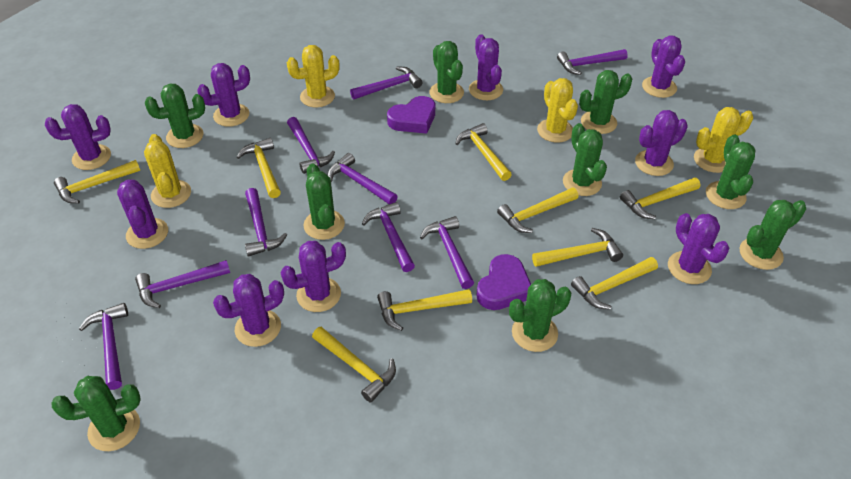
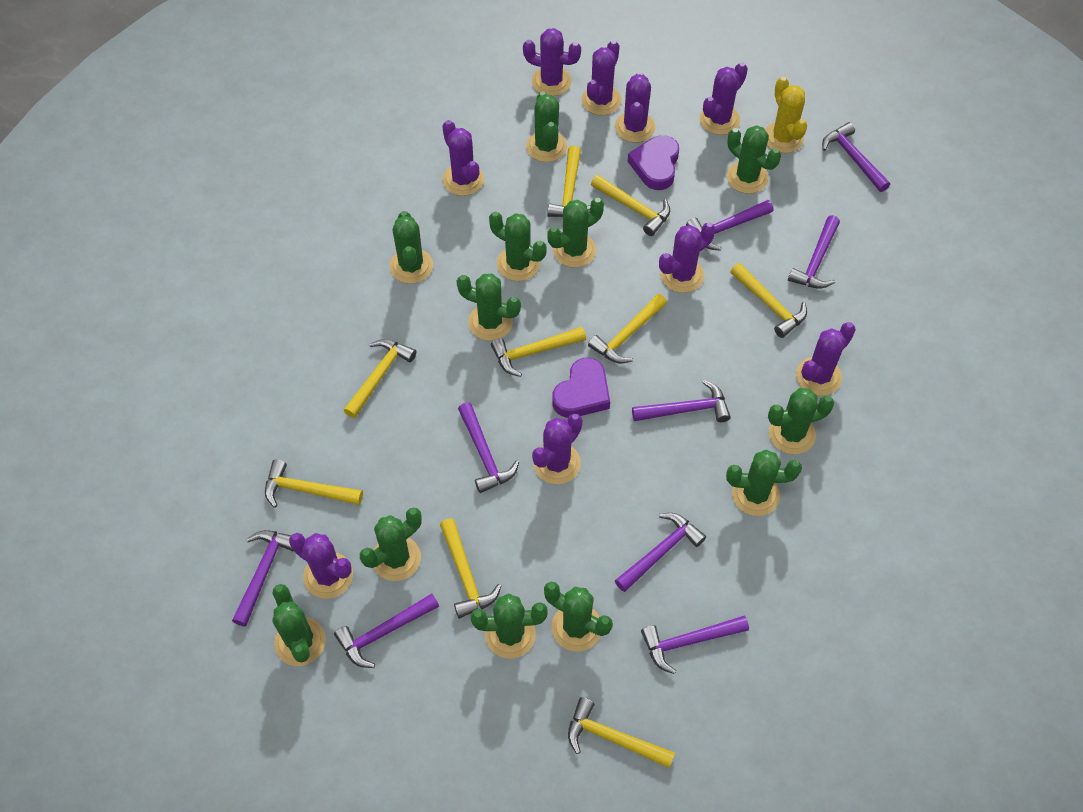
green cactus: 9 -> 12
yellow cactus: 4 -> 1

